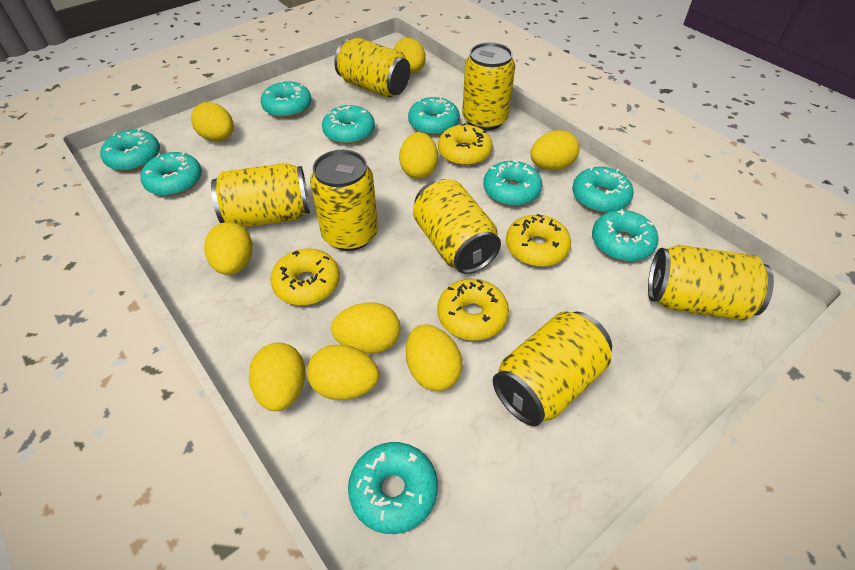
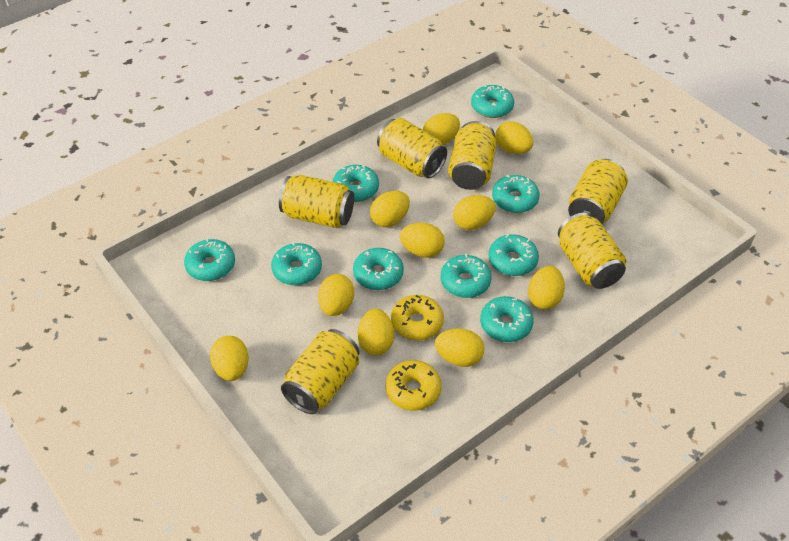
yellow can: 7 -> 6
yellow donut: 4 -> 2
yellow egg: 9 -> 10

